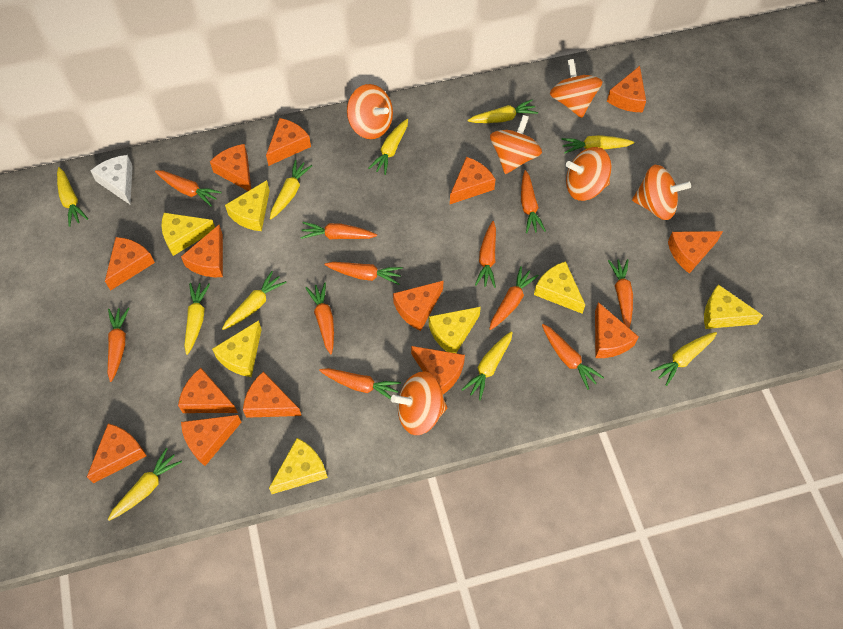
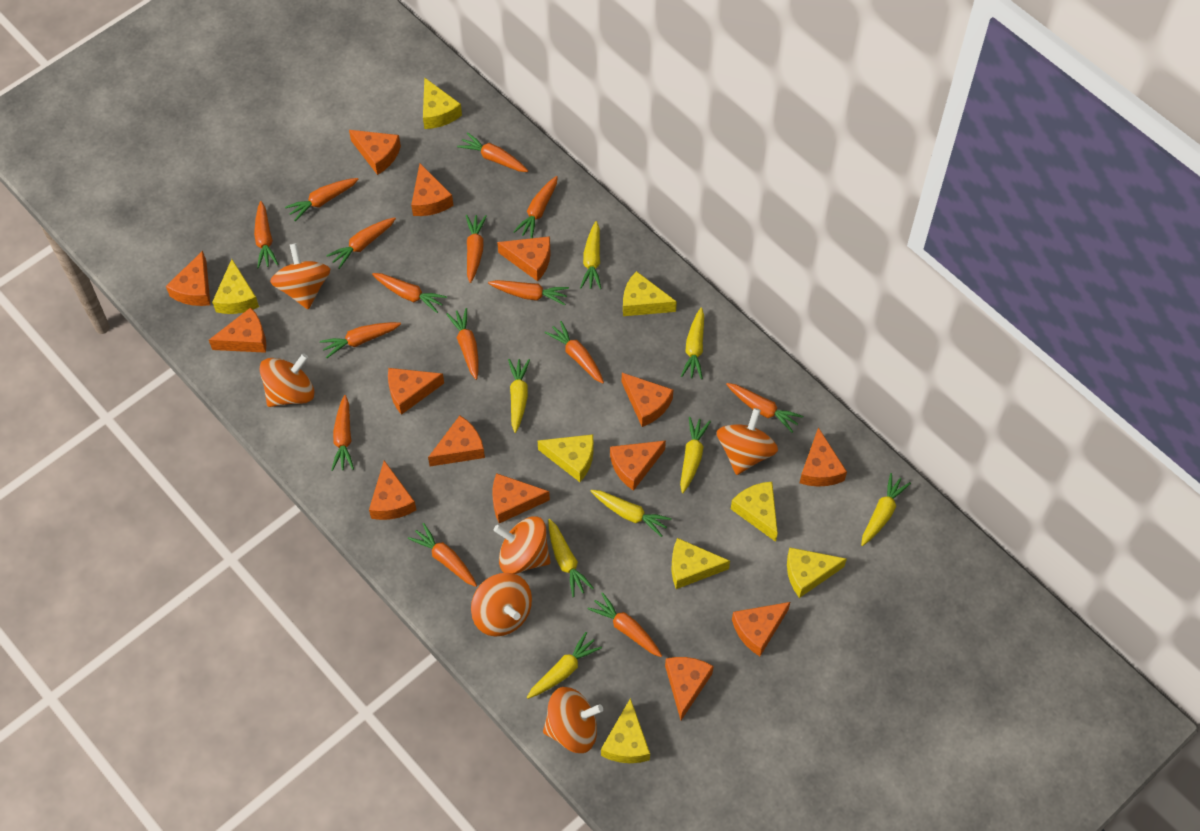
orange carrot: 11 -> 15
white cheese: 1 -> 0
yellow carrot: 10 -> 8
yellow cheese: 7 -> 8

